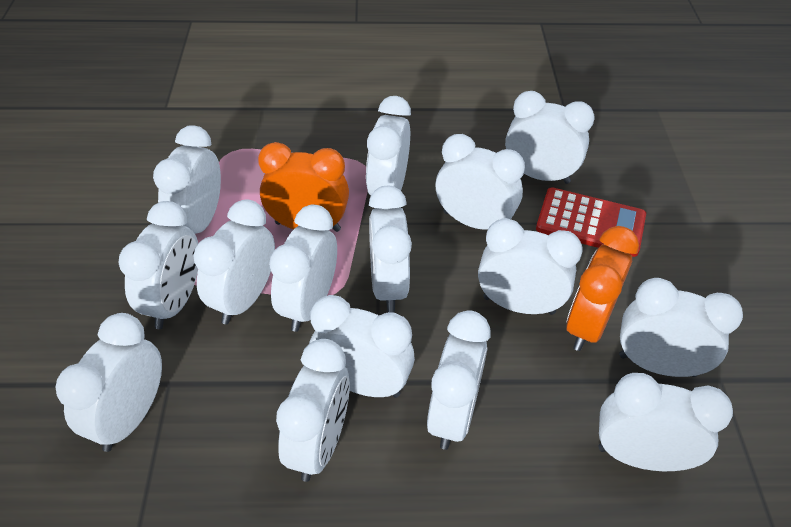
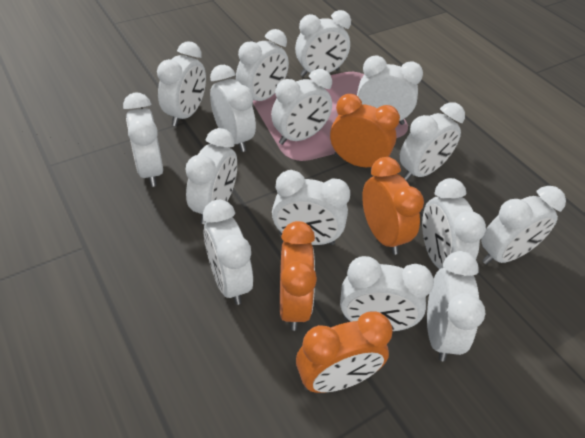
orange clock: 2 -> 4
red calculator: 1 -> 0

